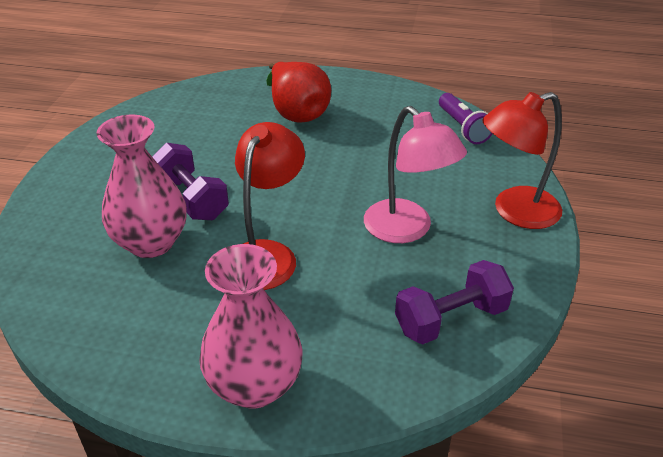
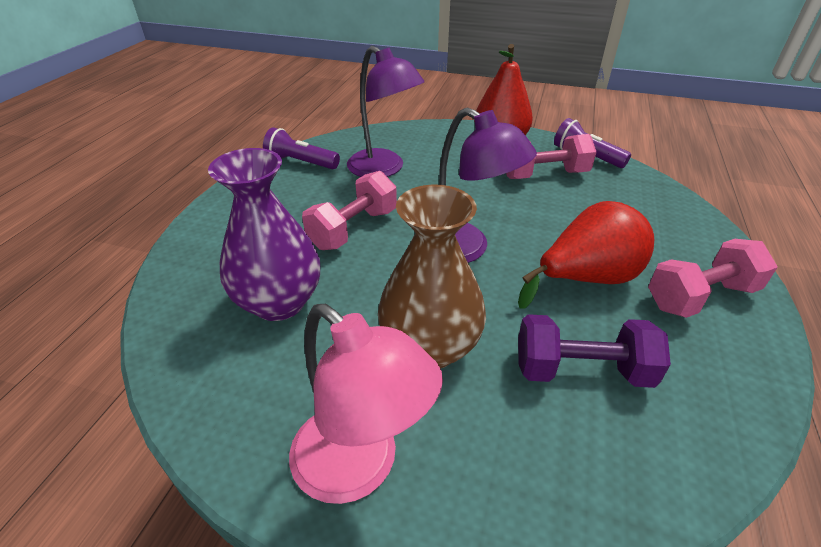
brown vase: 0 -> 1
pink dumbbell: 0 -> 3
pink vase: 2 -> 0
purple dumbbell: 2 -> 1
purple flashlight: 1 -> 2
purple lamp: 0 -> 2
purple vase: 0 -> 1
red lamp: 2 -> 0
red pear: 1 -> 2

